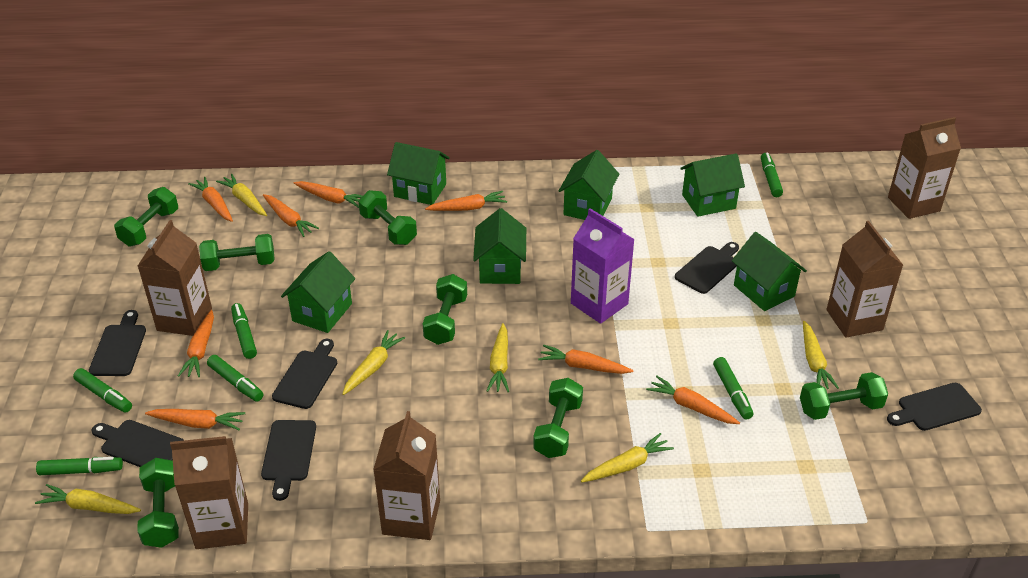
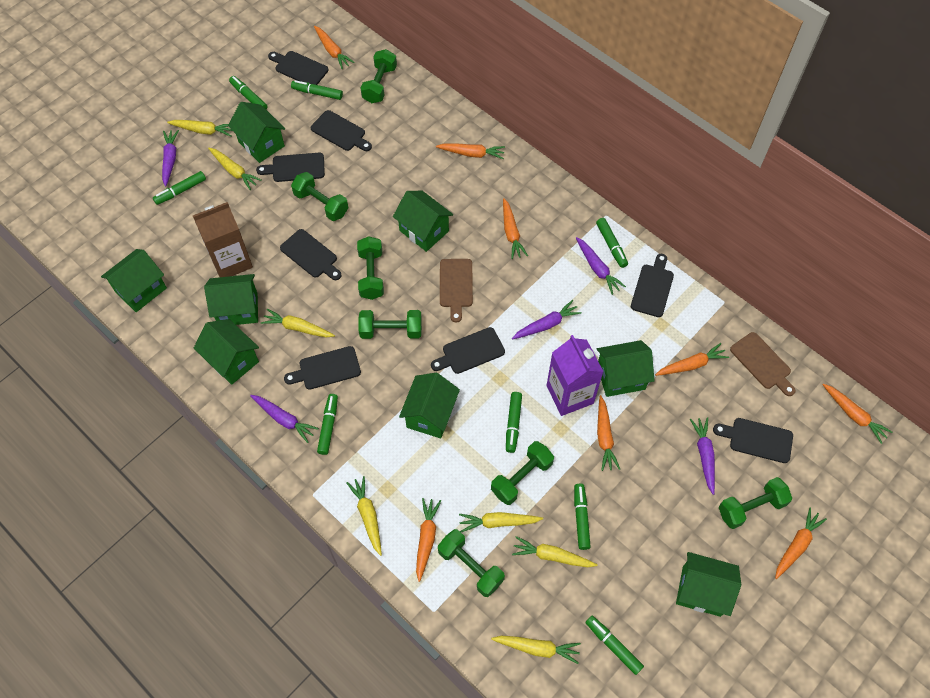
black cutting board: 6 -> 8
brown carton: 5 -> 1
brown cutting board: 0 -> 2
green house: 6 -> 8
green marker: 6 -> 8
purple carrot: 0 -> 5
yellow carrot: 6 -> 7

